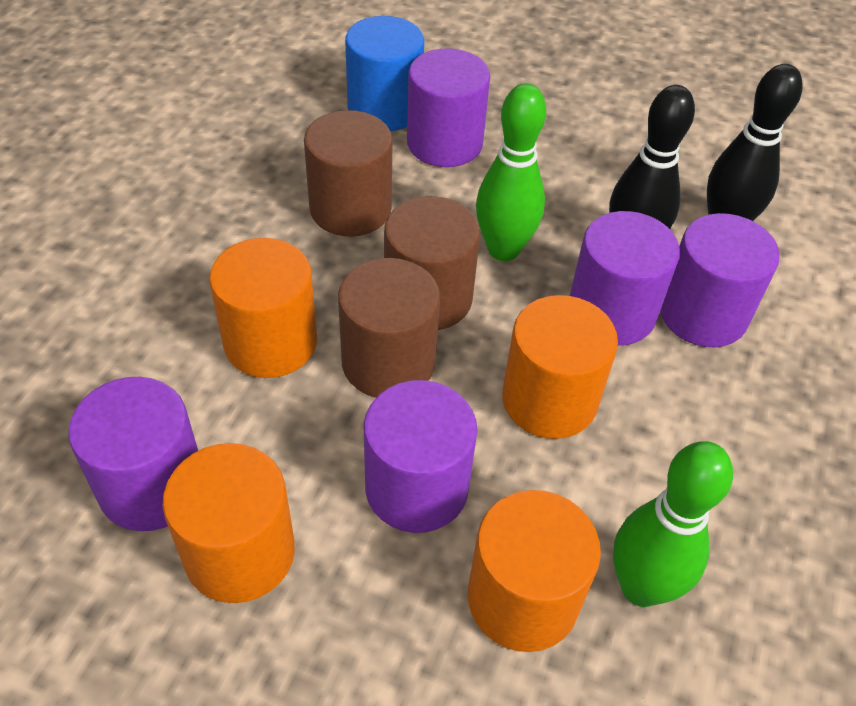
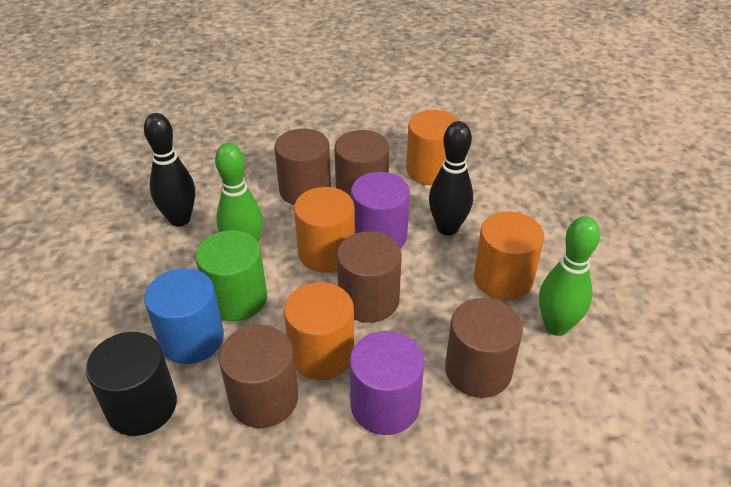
black cylinder: 0 -> 1
brown cylinder: 3 -> 5
green cylinder: 0 -> 1
purple cylinder: 5 -> 2

